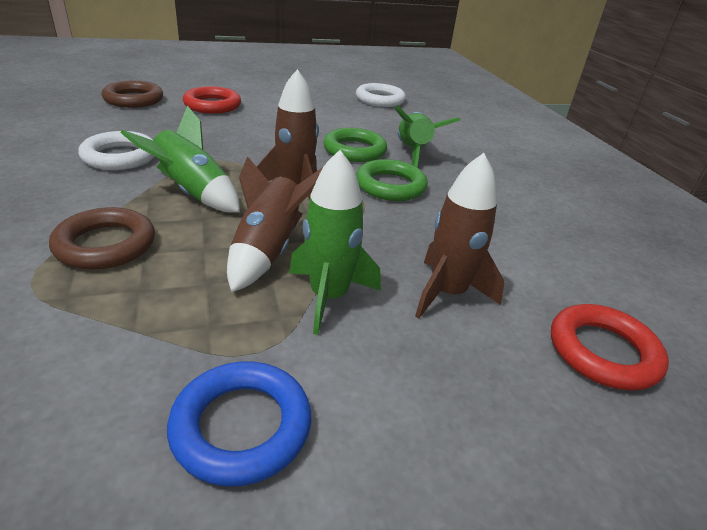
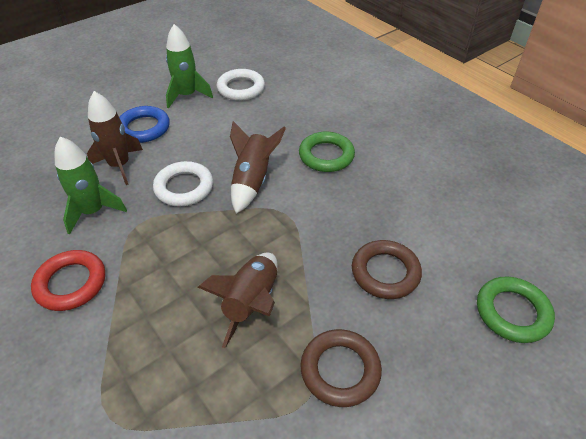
green rocket: 3 -> 2
red ring: 2 -> 1

